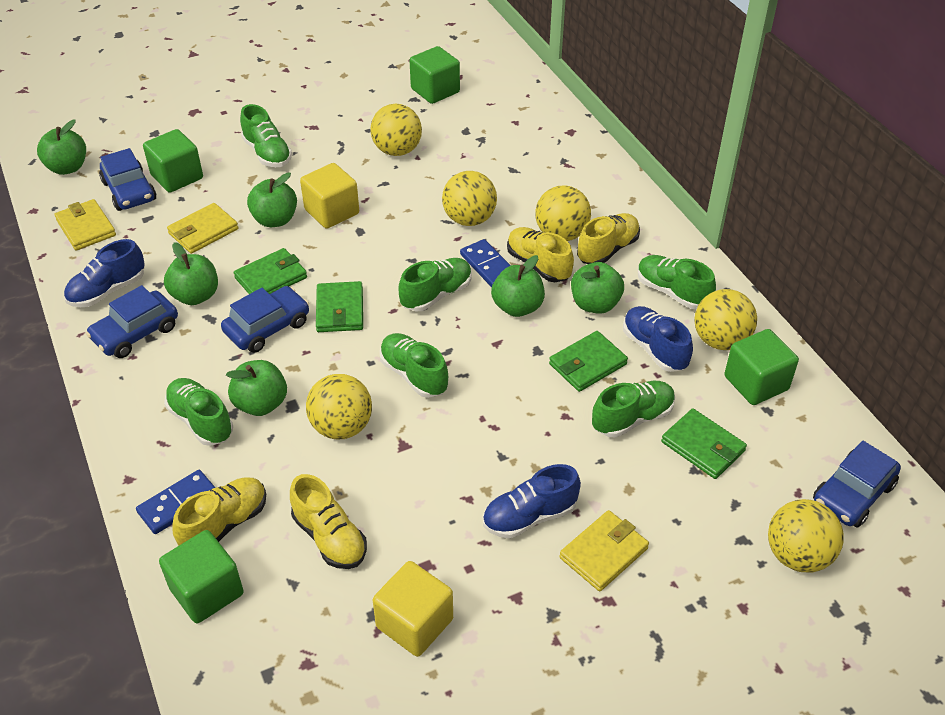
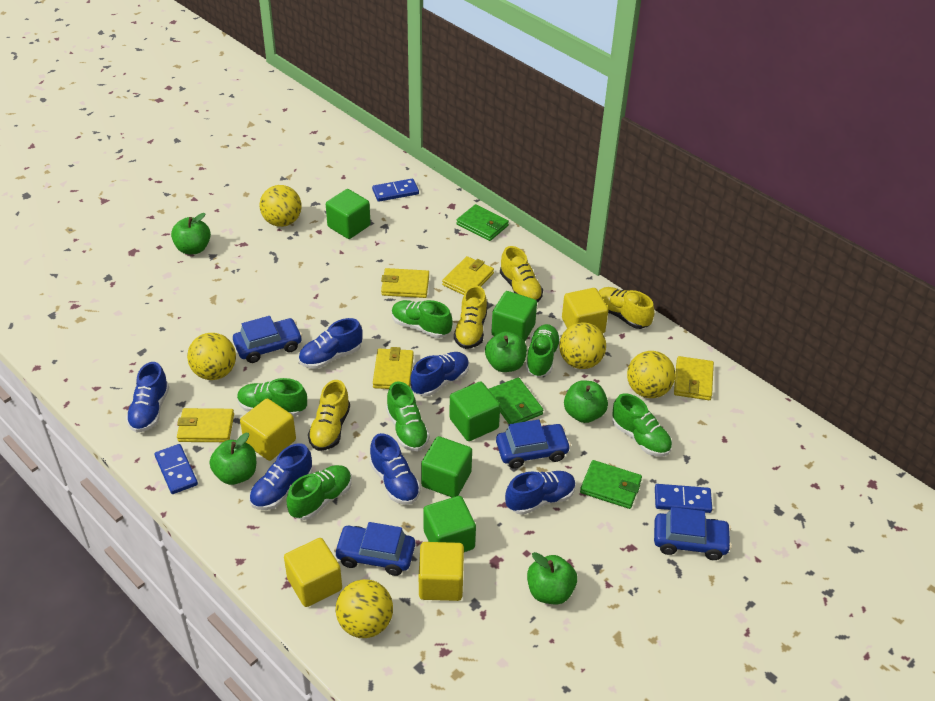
blue domino: 2 -> 3
blue shoe: 3 -> 6
green apple: 6 -> 5
green cube: 4 -> 5
green wallet: 4 -> 3
yellow ball: 6 -> 5
yellow cube: 2 -> 4
yellow wallet: 3 -> 5

